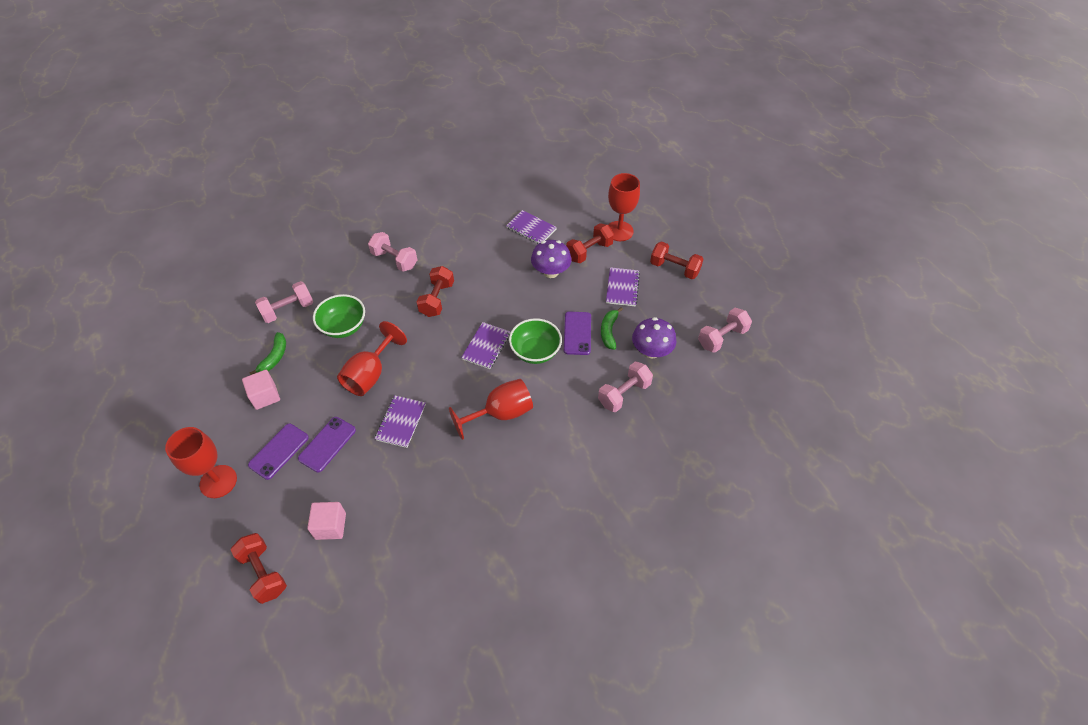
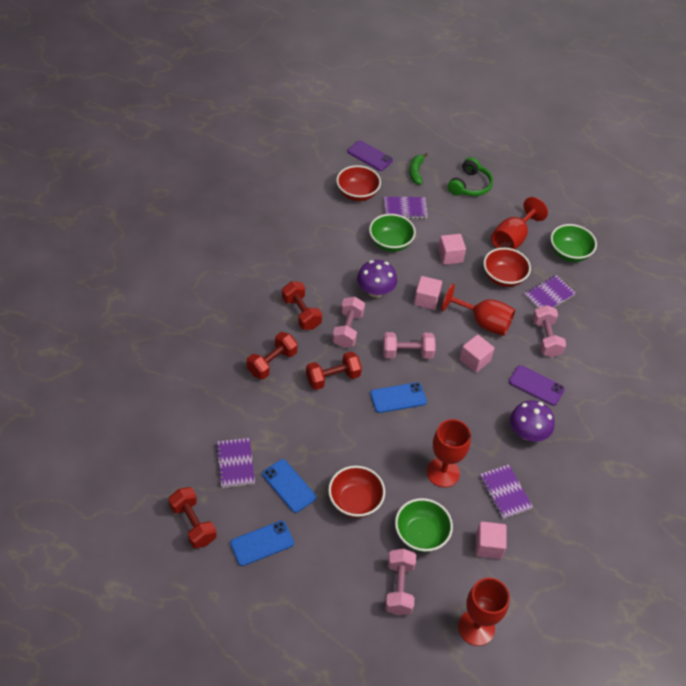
blue phone: 0 -> 3
green banana: 2 -> 1
green bowl: 2 -> 3
green headphones: 0 -> 1
pink cube: 2 -> 4
purple phone: 3 -> 2
red bowl: 0 -> 3

